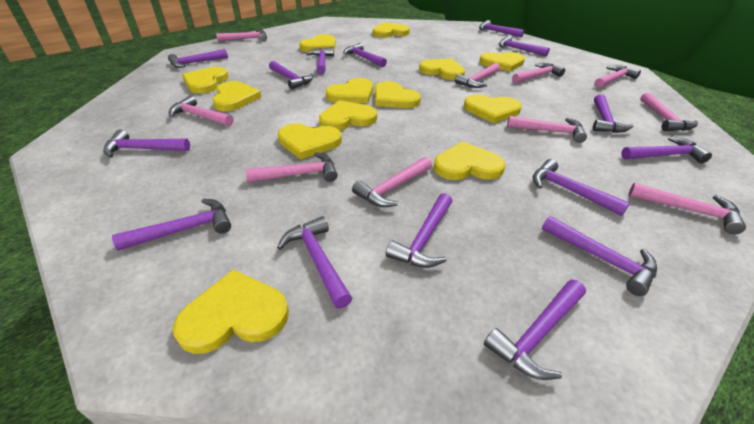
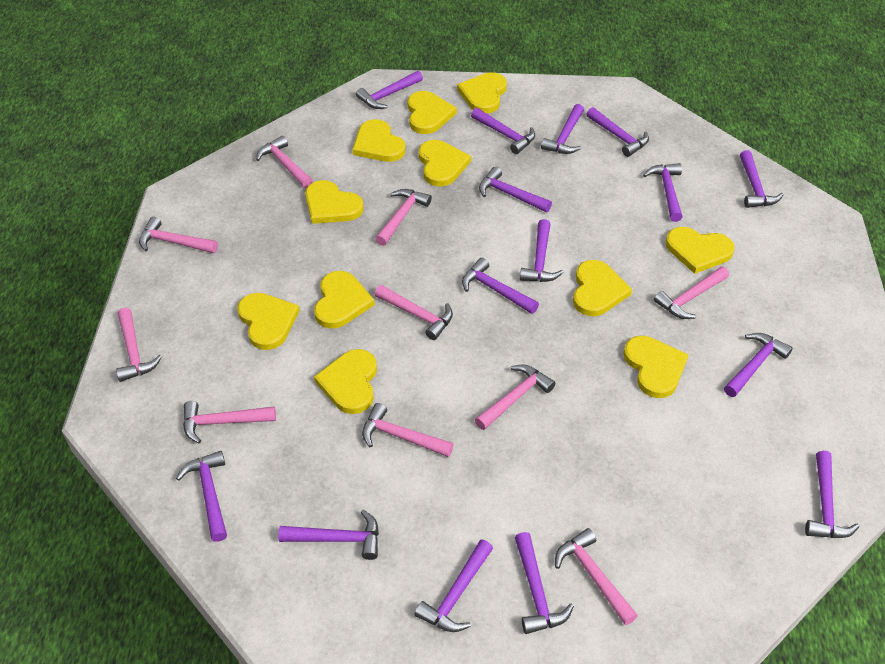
yellow heart: 13 -> 11

